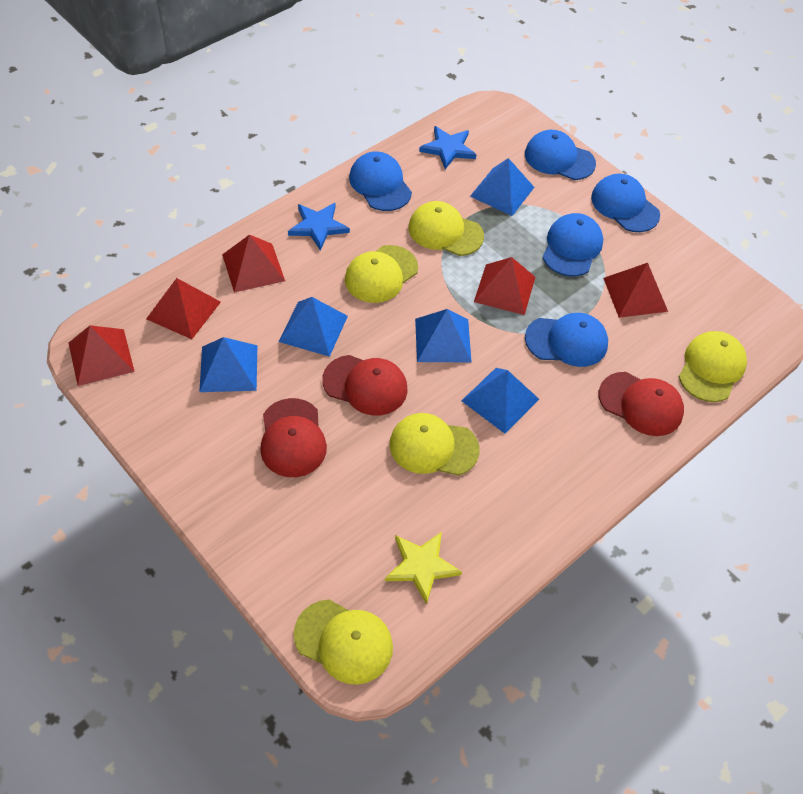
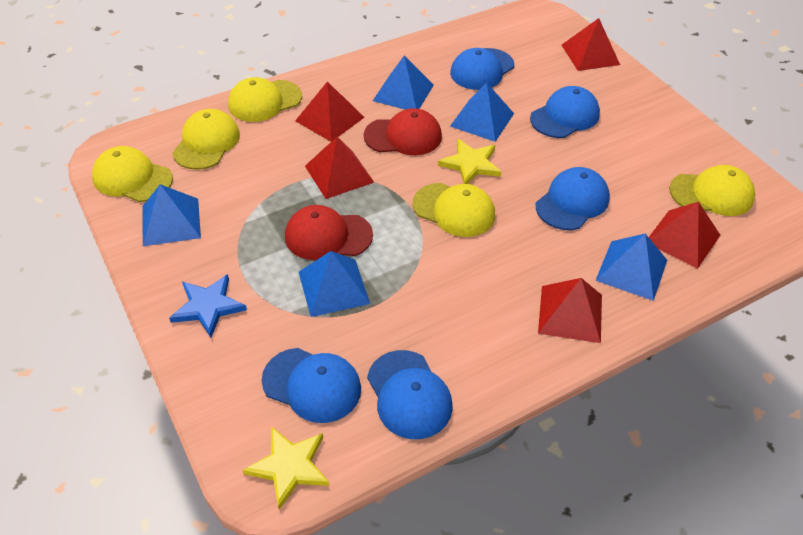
blue star: 2 -> 1
red cap: 3 -> 2
yellow star: 1 -> 2

